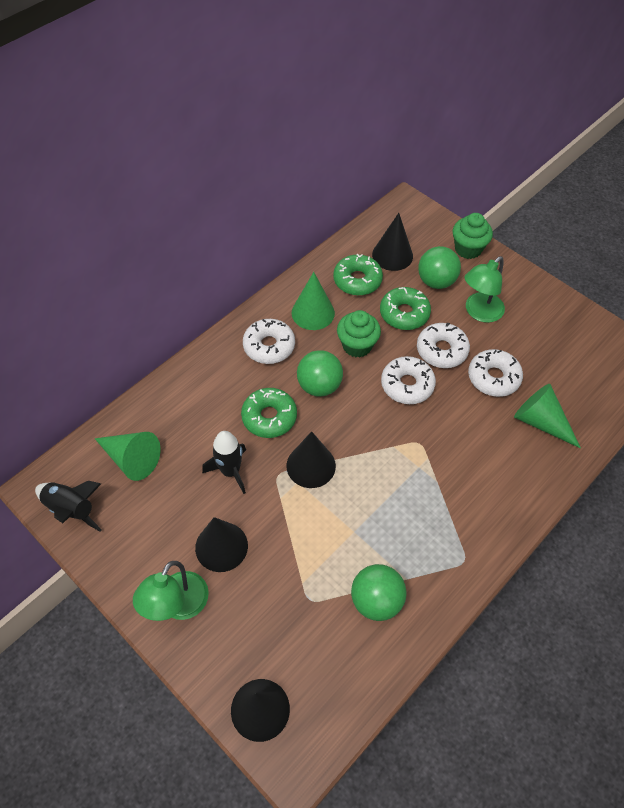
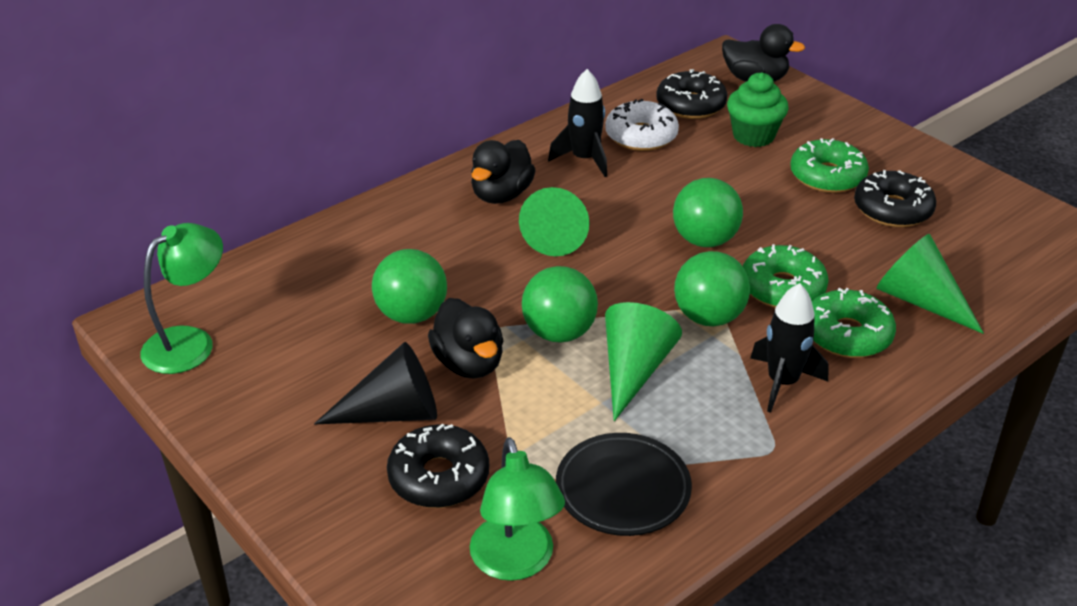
black cone: 4 -> 1
black donut: 0 -> 3
black duck: 0 -> 3
black plate: 0 -> 1
green ball: 3 -> 4
green cupcake: 2 -> 1
white donut: 4 -> 1

